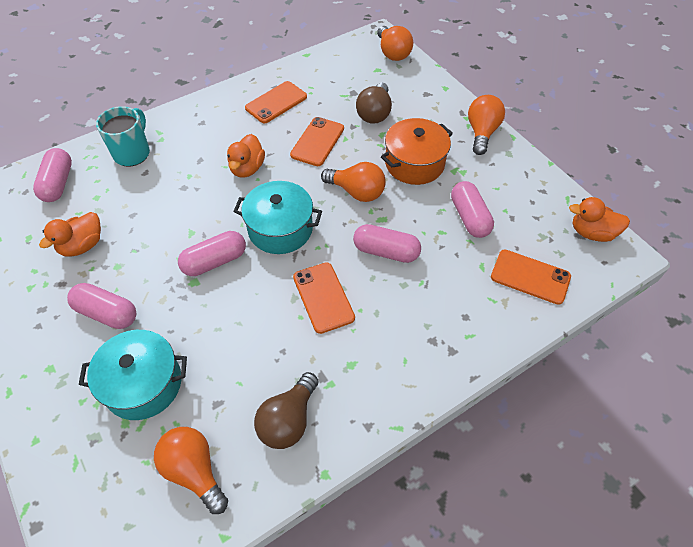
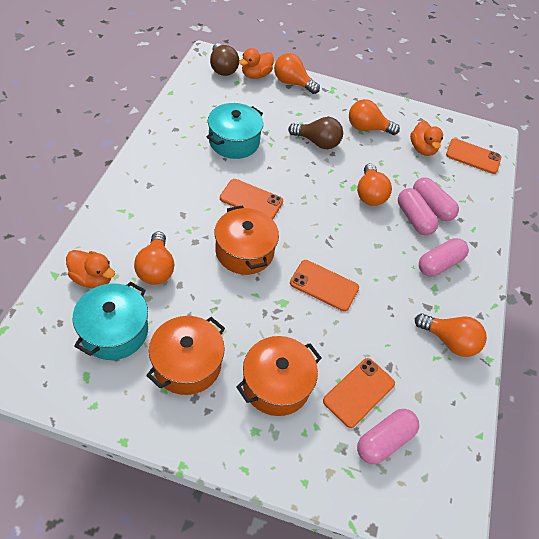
orange light bulb: 4 -> 5
orange pot: 1 -> 3
pink capsule: 5 -> 4
turquoise mug: 1 -> 0

